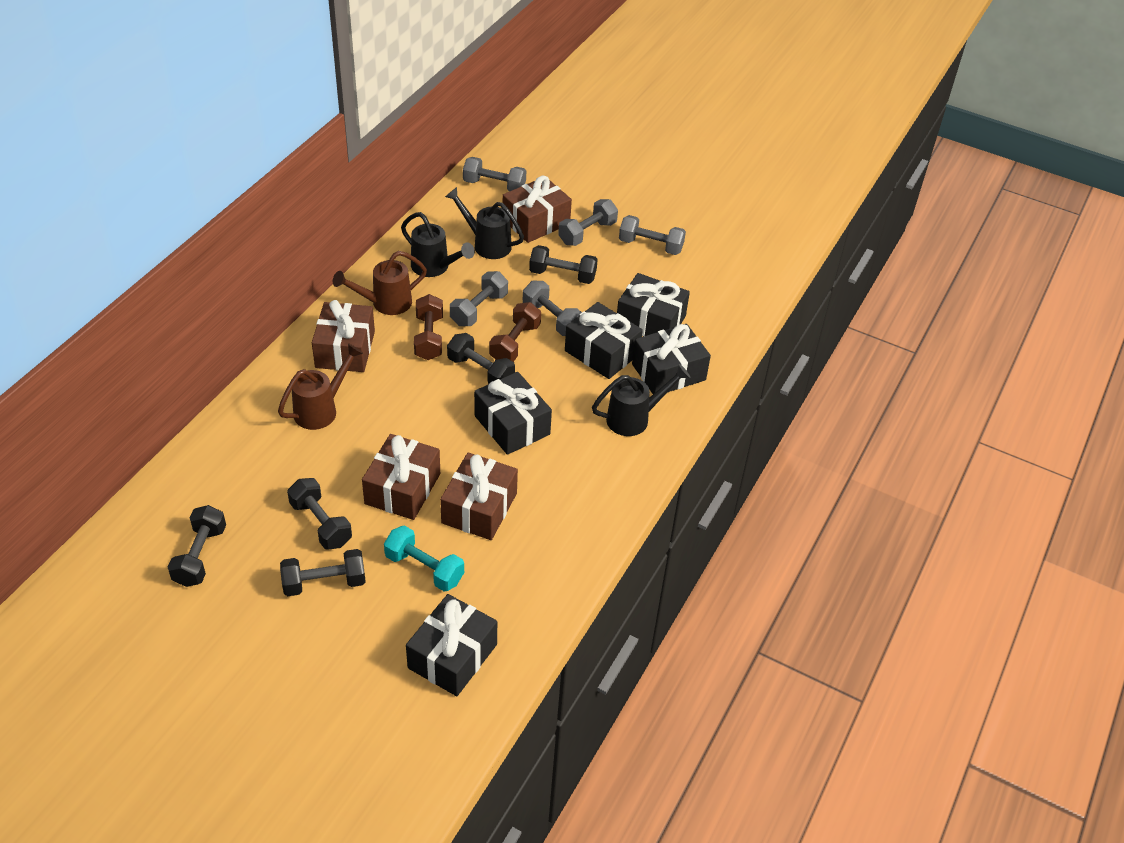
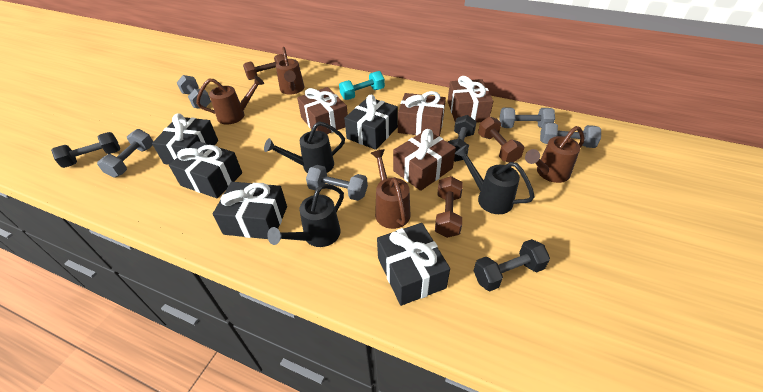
black dumbbell: 5 -> 3
brown dumbbell: 2 -> 3
brown watering can: 2 -> 4

